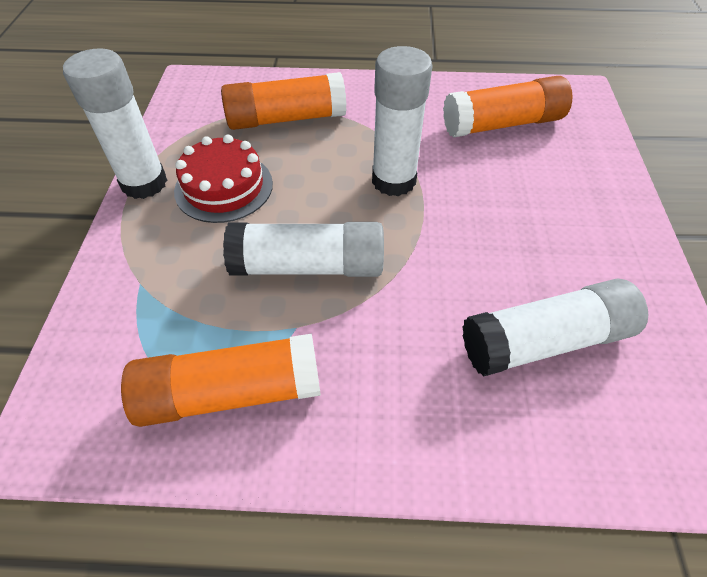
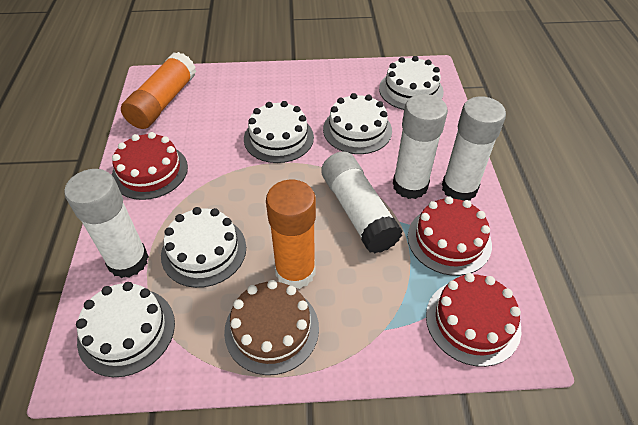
brown cake: 0 -> 1
orange glue stick: 3 -> 2
red cake: 1 -> 3
white cake: 0 -> 5

